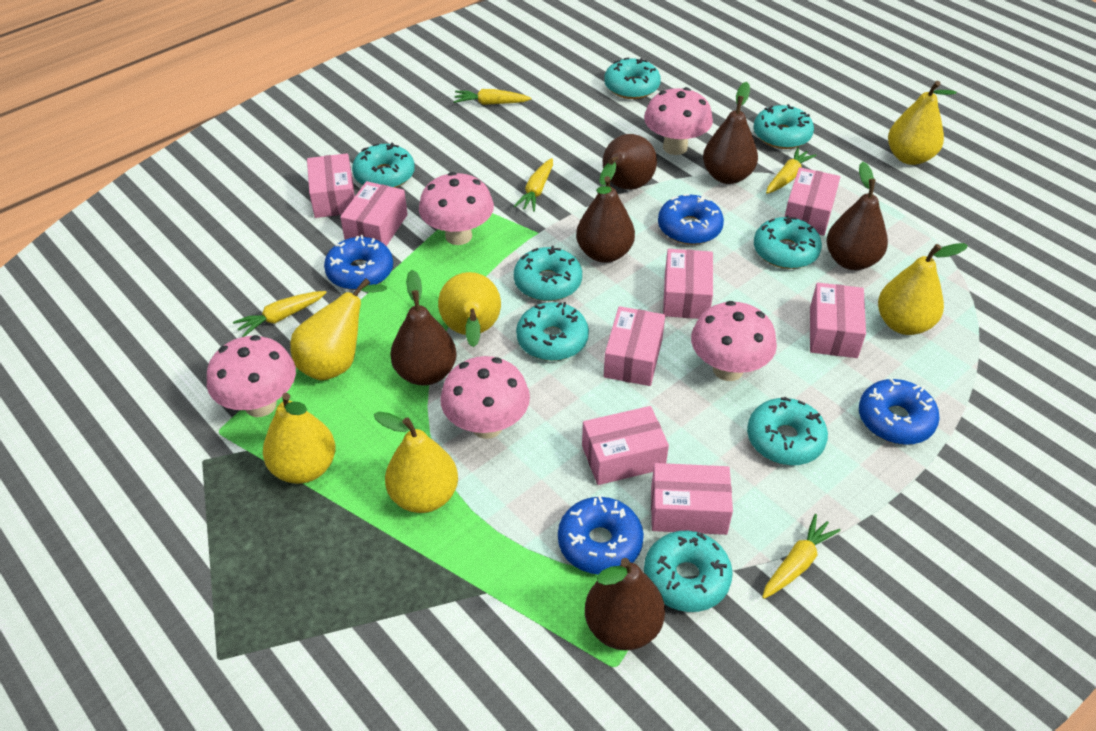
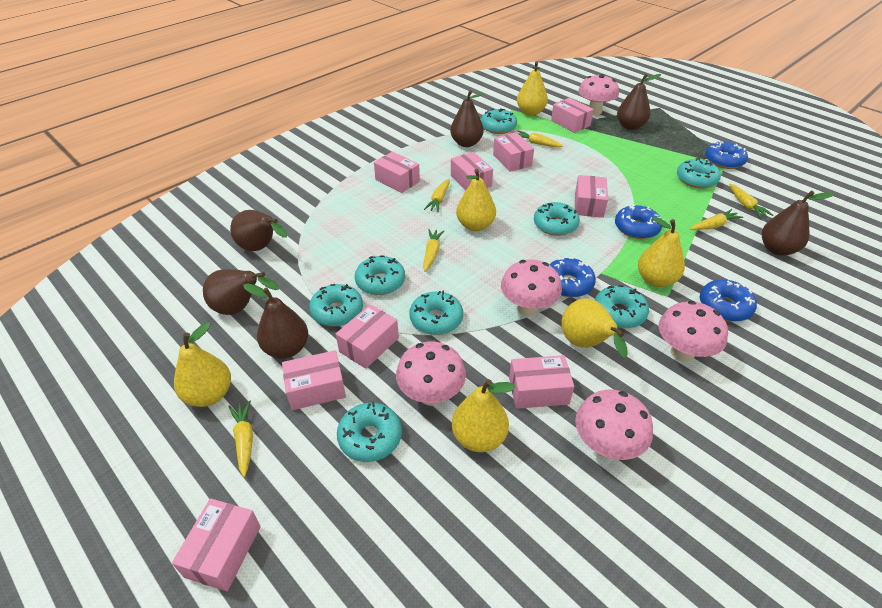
pink box: 8 -> 9
yellow carrot: 5 -> 6

